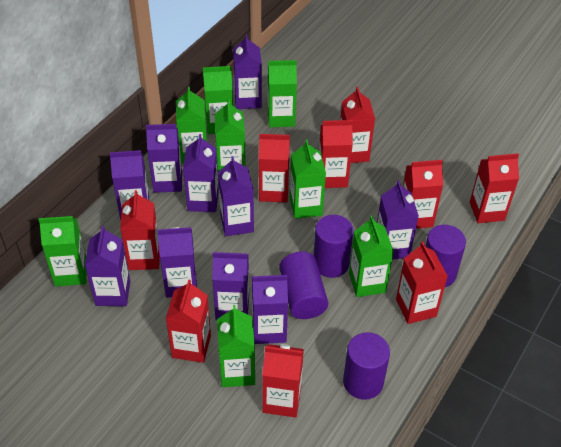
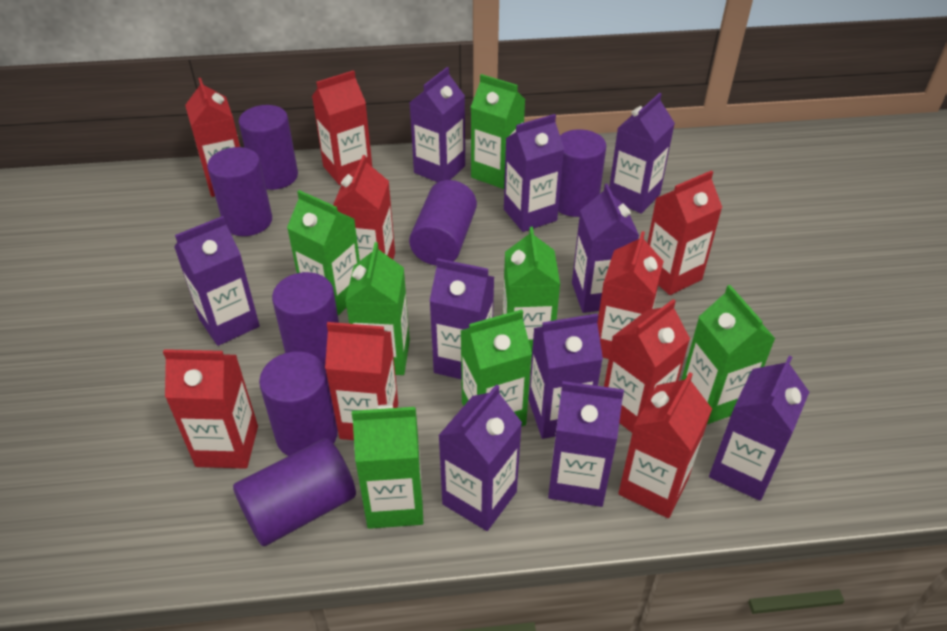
green carton: 8 -> 7
purple cylinder: 4 -> 7

